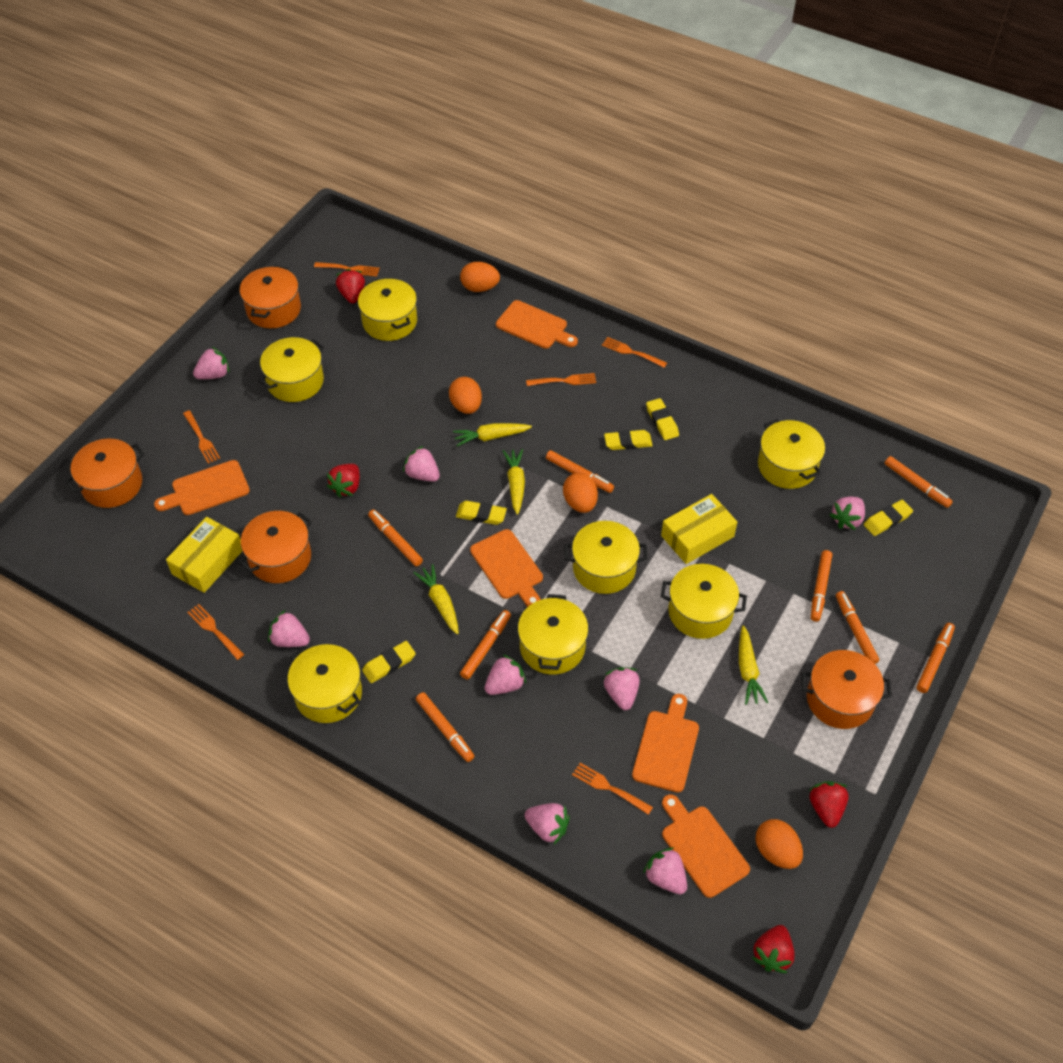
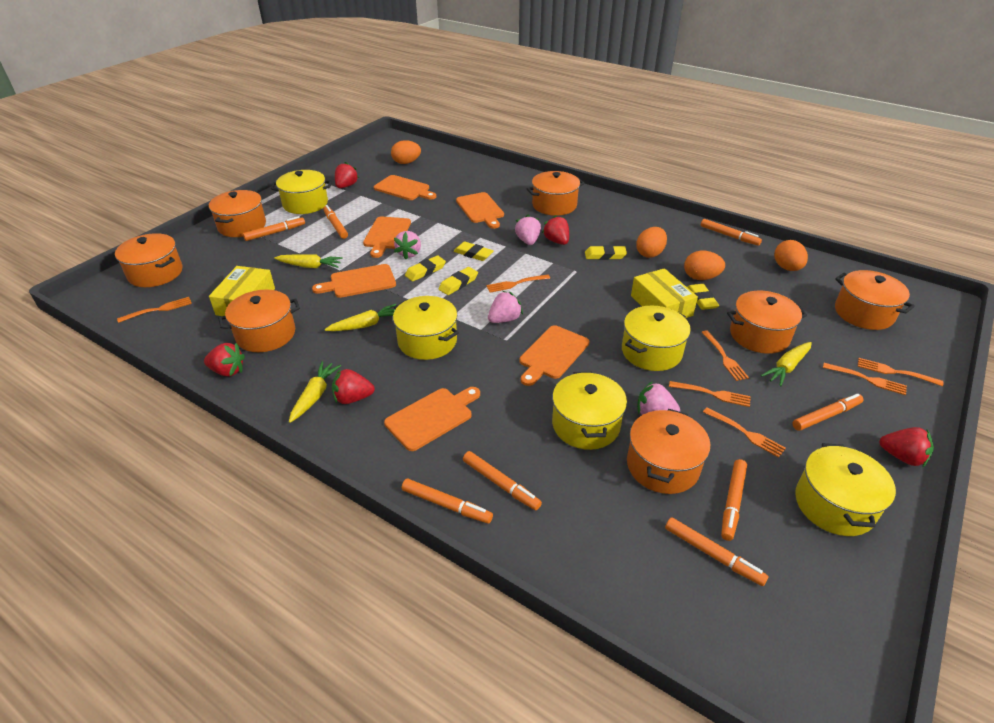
orange cutting board: 5 -> 6
orange fork: 6 -> 7
orange pot: 4 -> 7
pink strawberry: 8 -> 4
red strawberry: 4 -> 5
yellow pot: 7 -> 5

